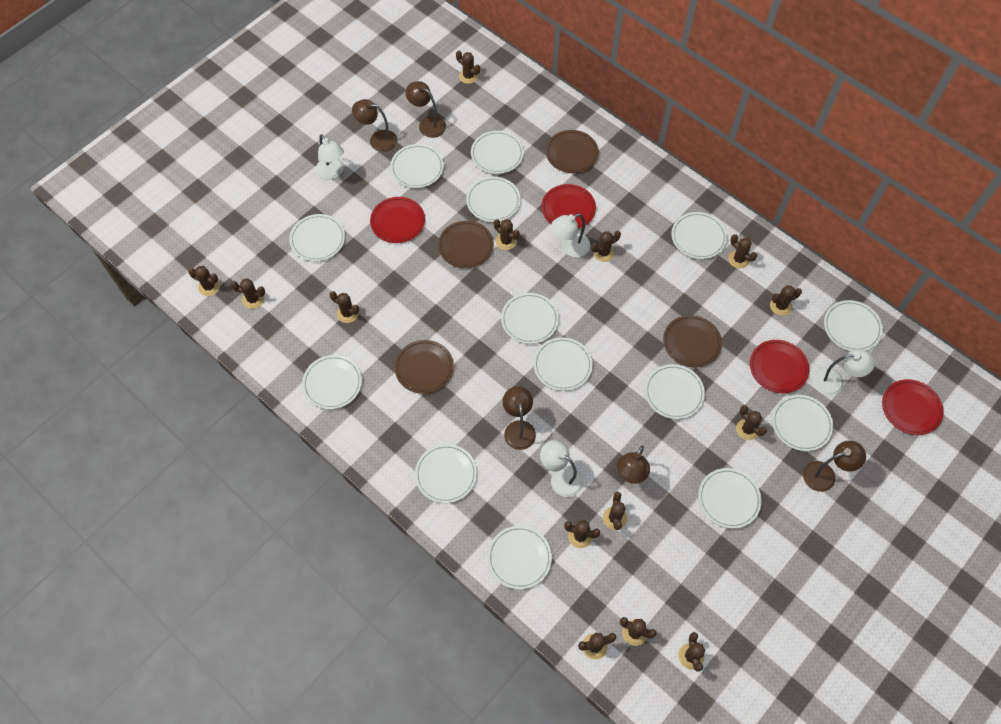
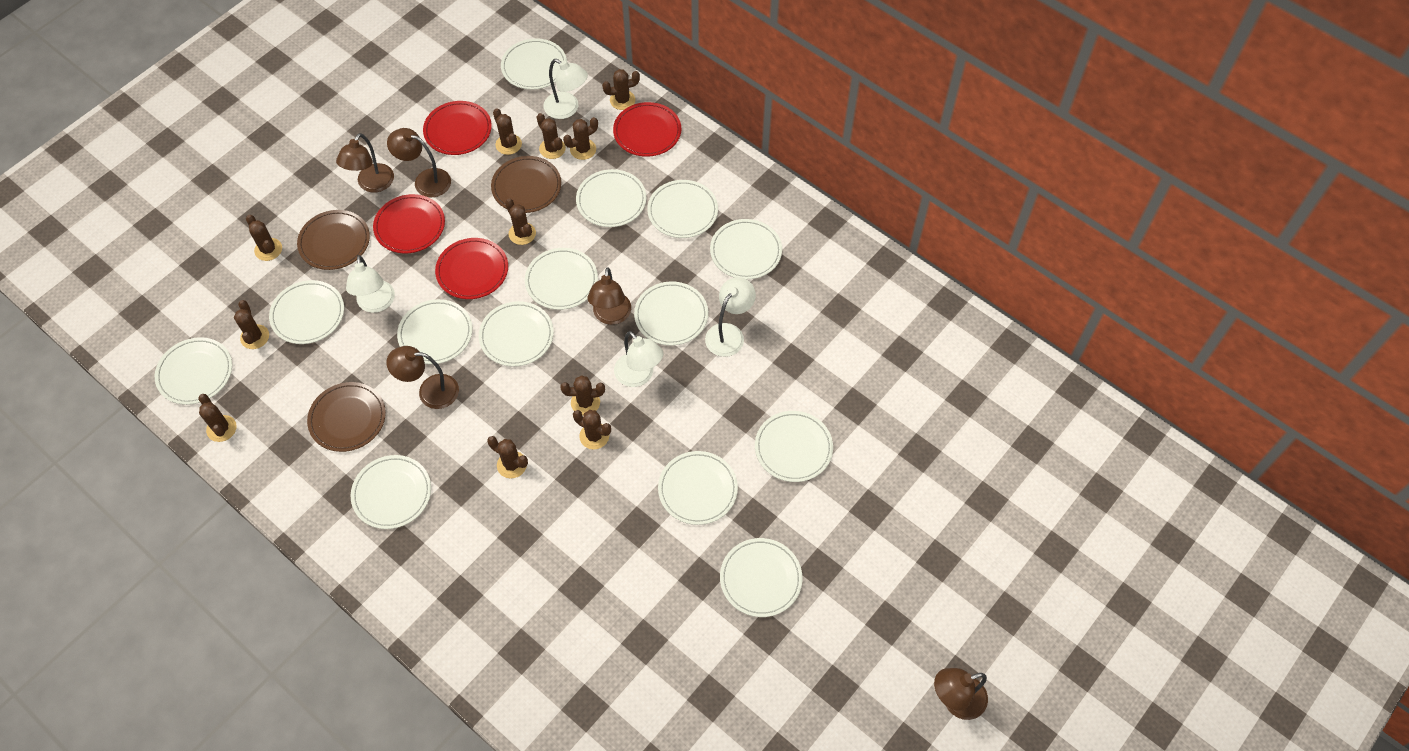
brown cactus: 14 -> 11
brown plate: 4 -> 3

